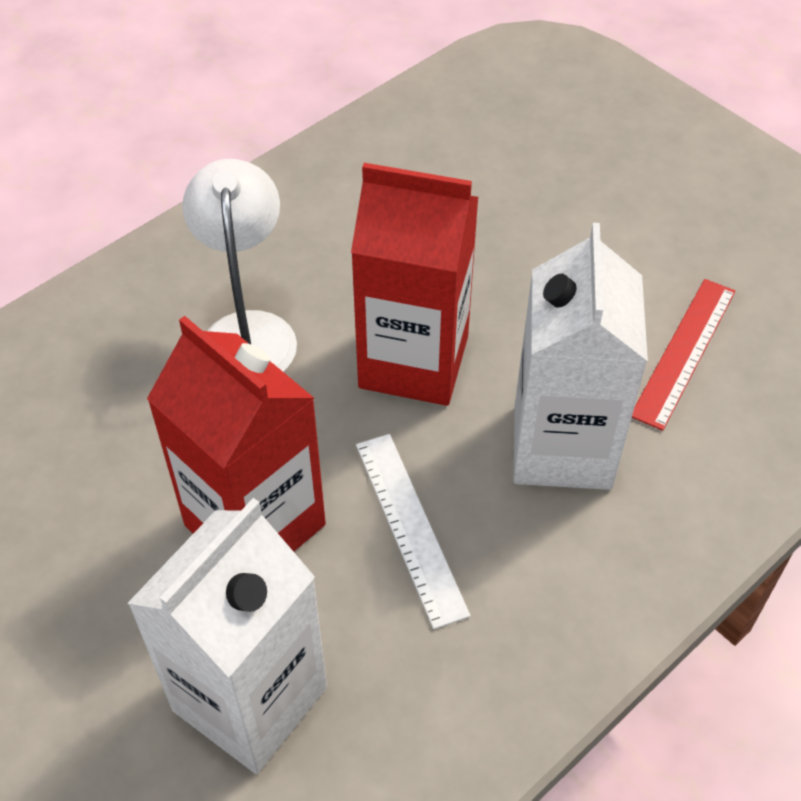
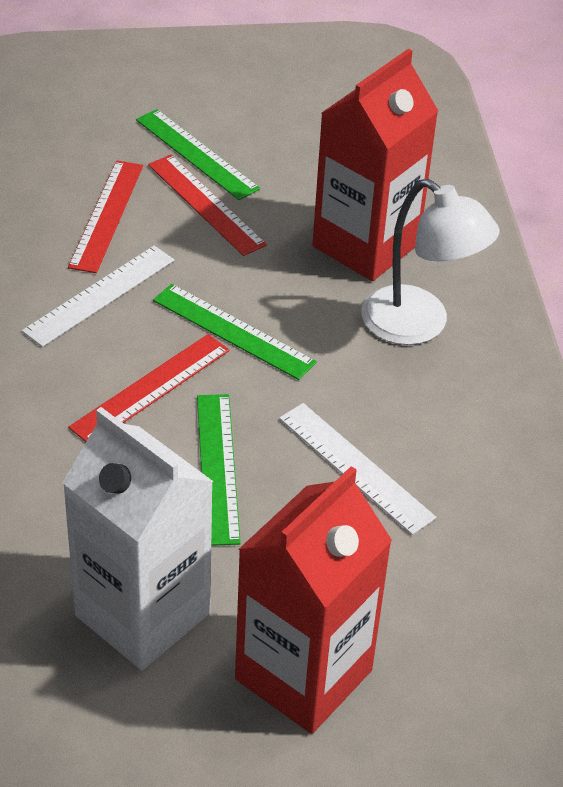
green ruler: 0 -> 3
red ruler: 1 -> 3
white carton: 2 -> 1
white ruler: 1 -> 2

